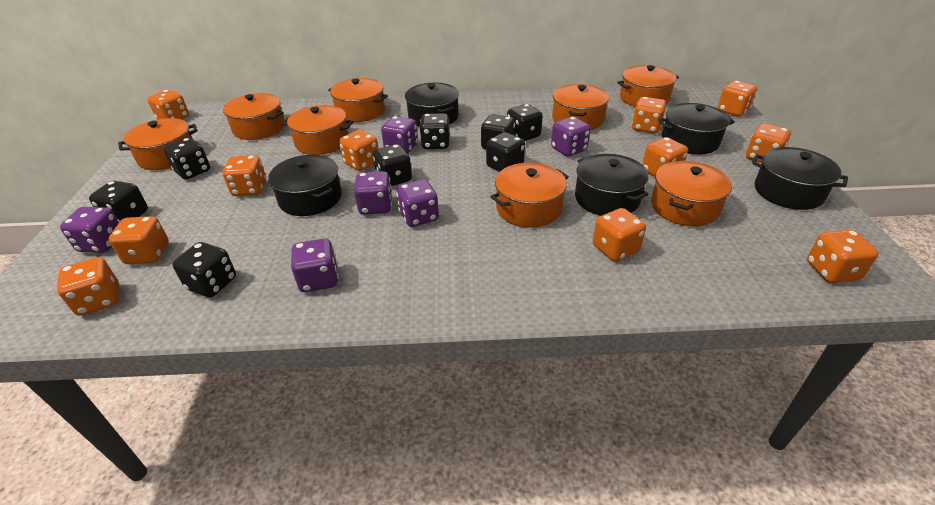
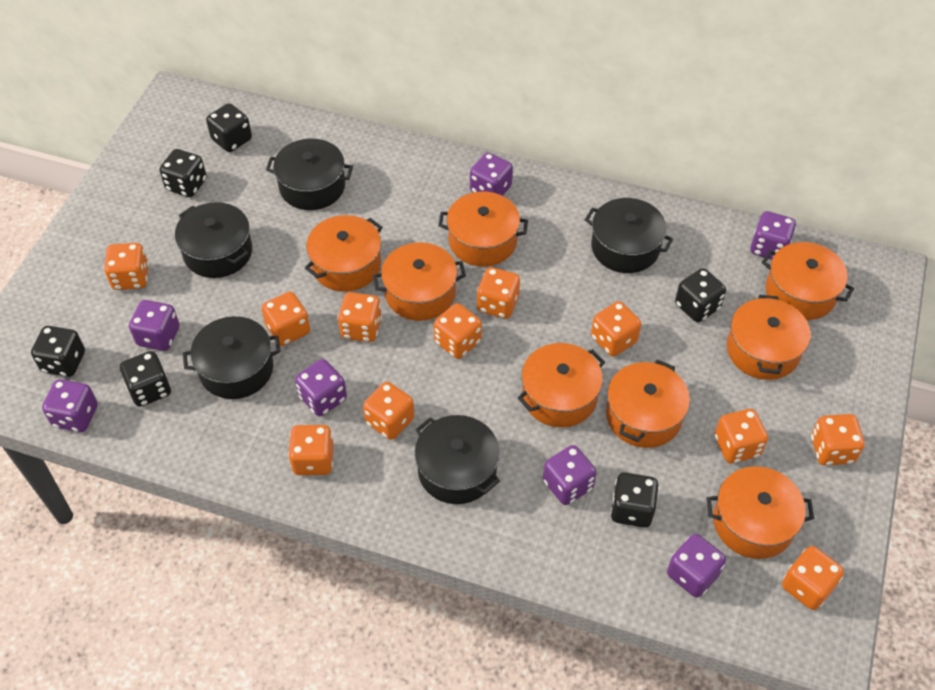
black dice: 8 -> 6
purple dice: 6 -> 7

